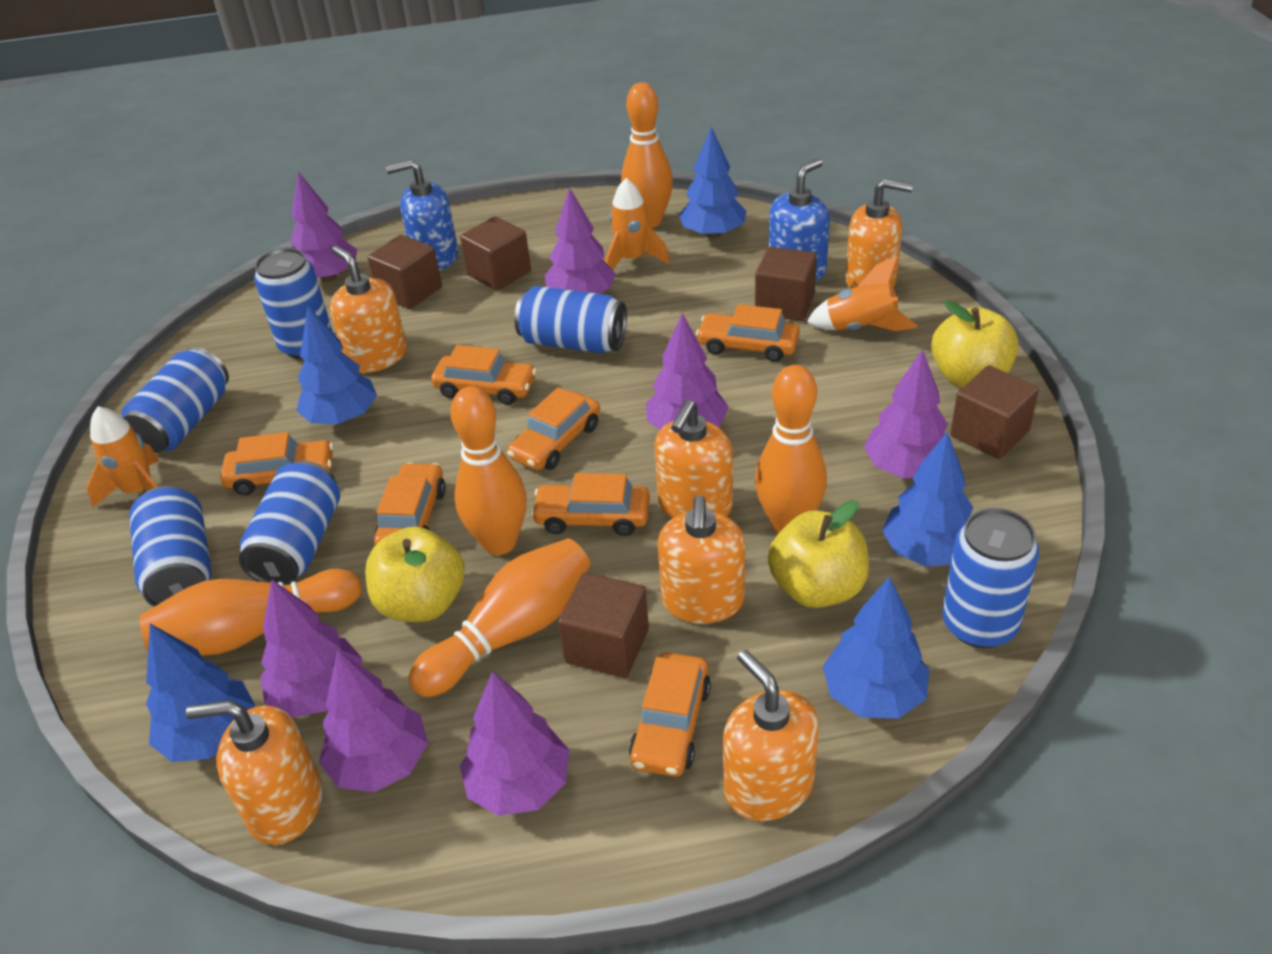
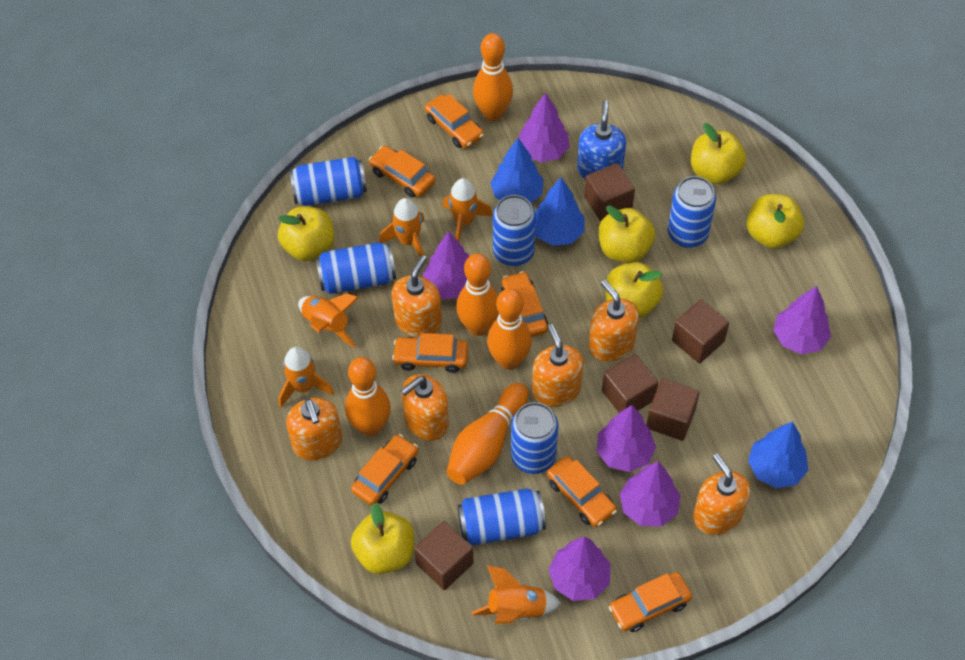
blue soap dispenser: 2 -> 1
blue tree: 5 -> 3
orange rocket: 3 -> 5
purple tree: 7 -> 6
yellow apple: 3 -> 6

